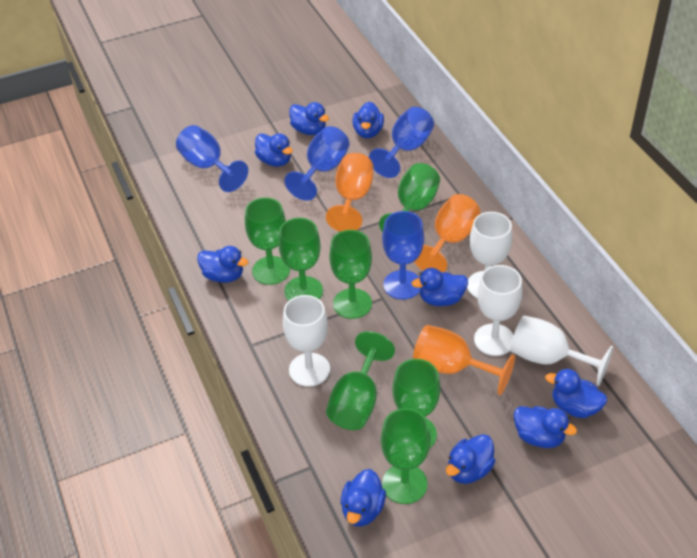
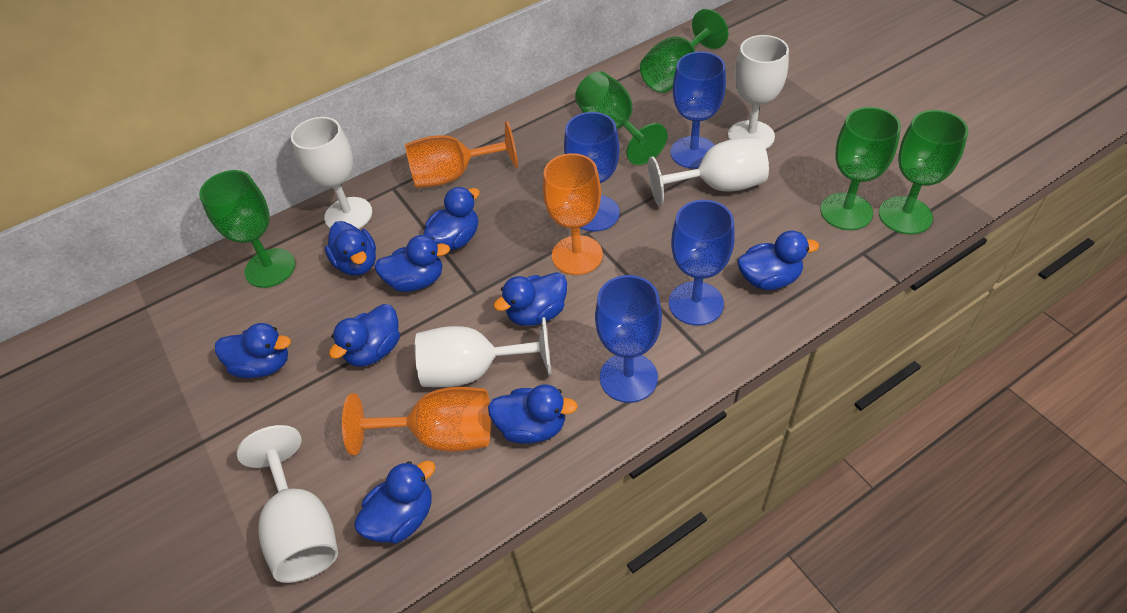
green goblet: 7 -> 5
white goblet: 4 -> 5

